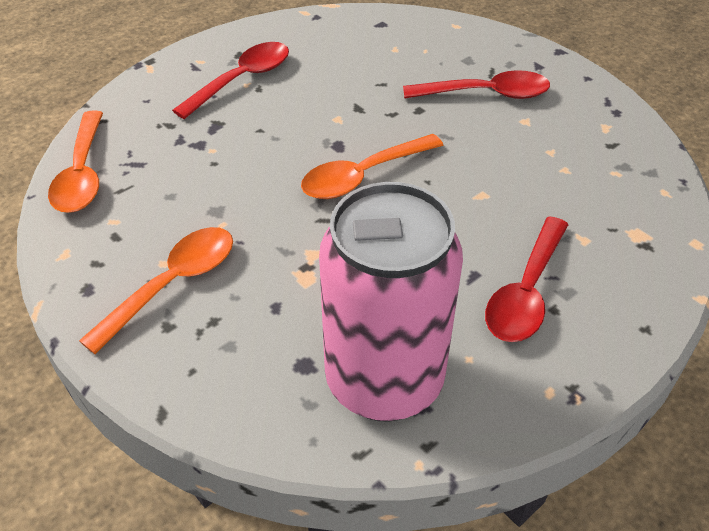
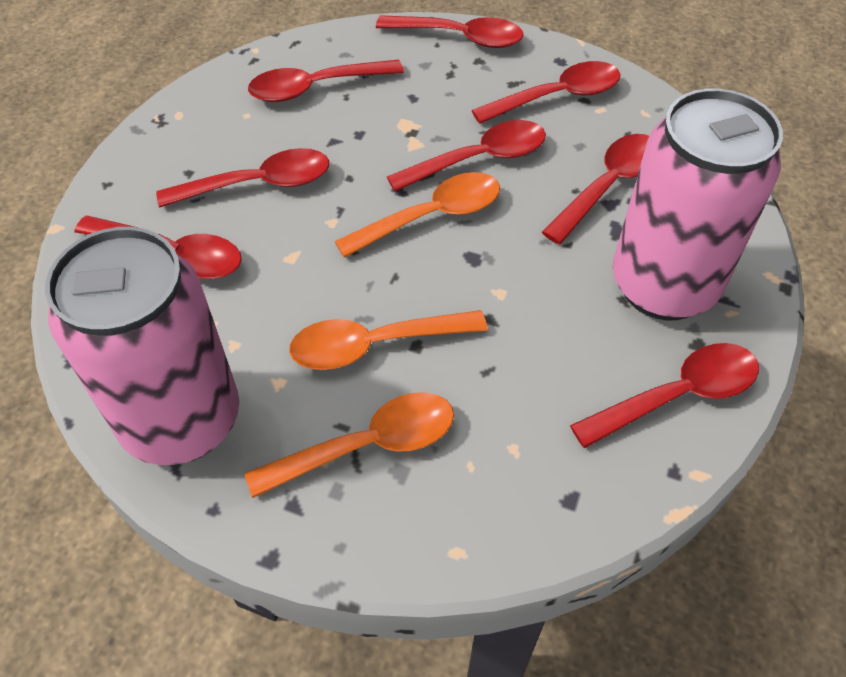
pink can: 1 -> 2
red spoon: 3 -> 8

